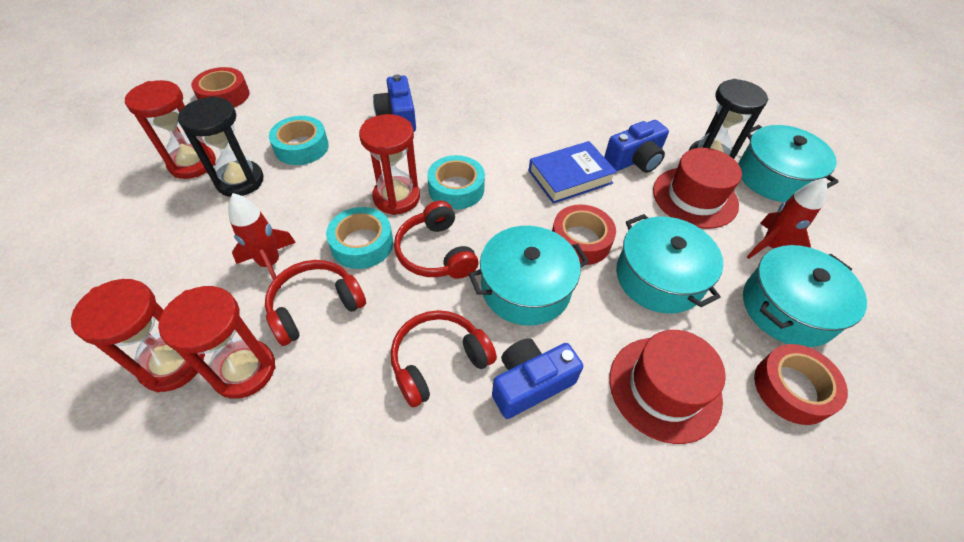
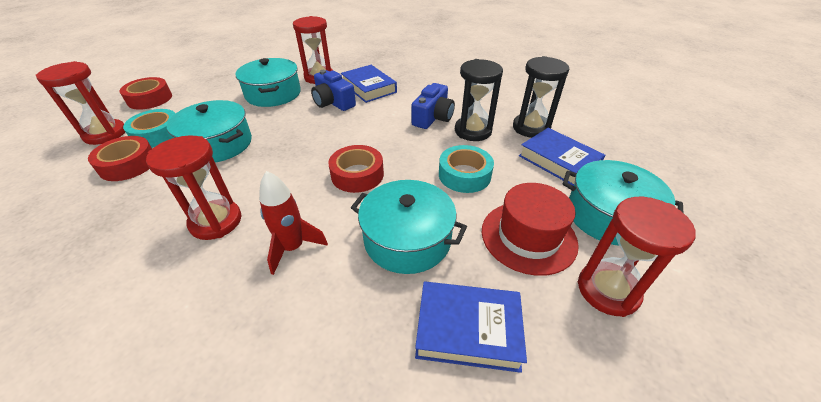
blue book: 1 -> 3
blue camera: 3 -> 2
red hat: 2 -> 1
red headphones: 3 -> 0
red rocket: 2 -> 1
turquoise tape: 3 -> 2

